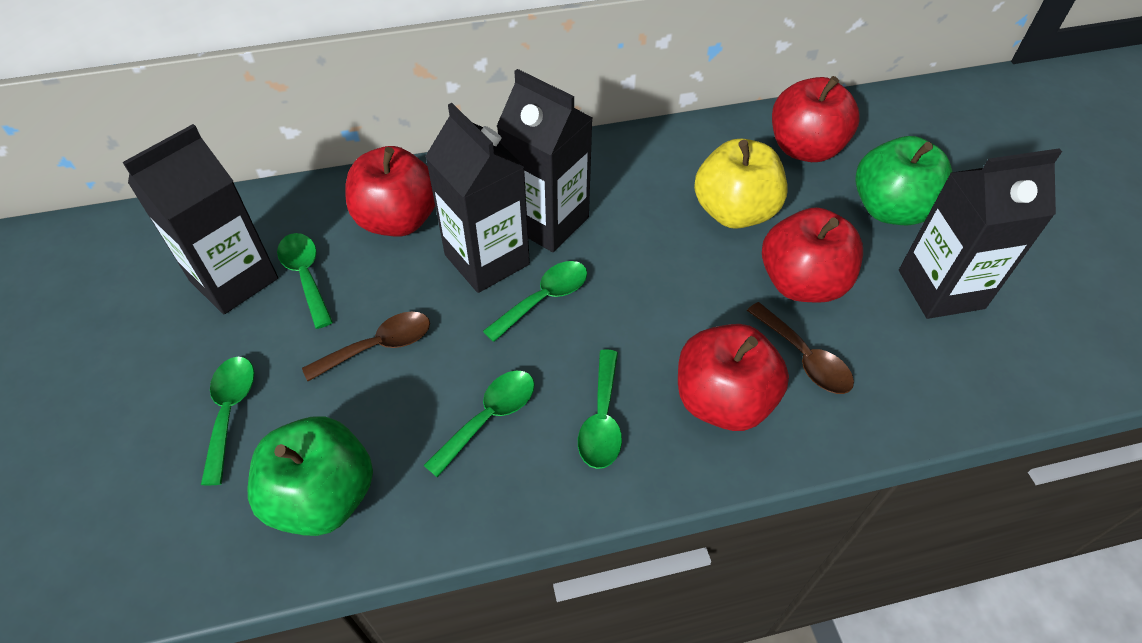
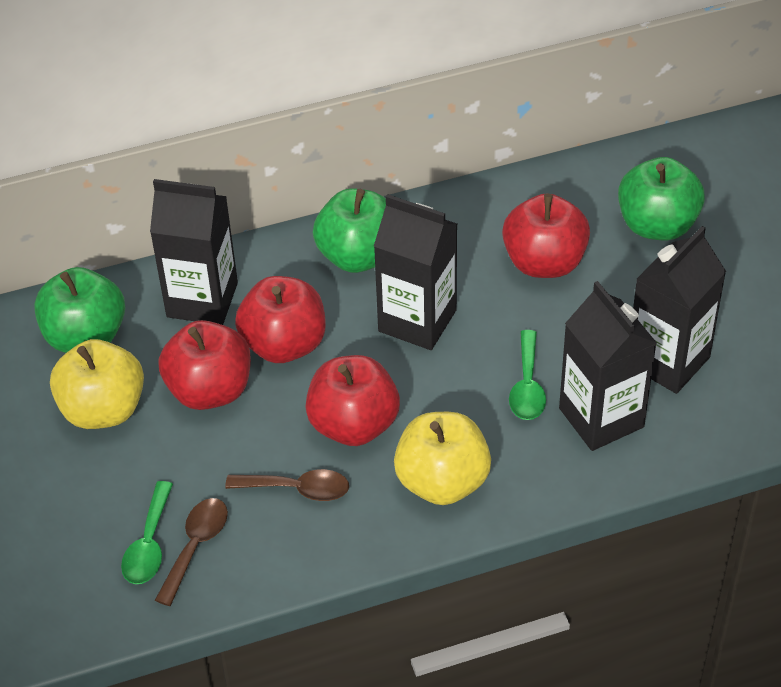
green apple: 2 -> 3
green spoon: 5 -> 2
yellow apple: 1 -> 2

